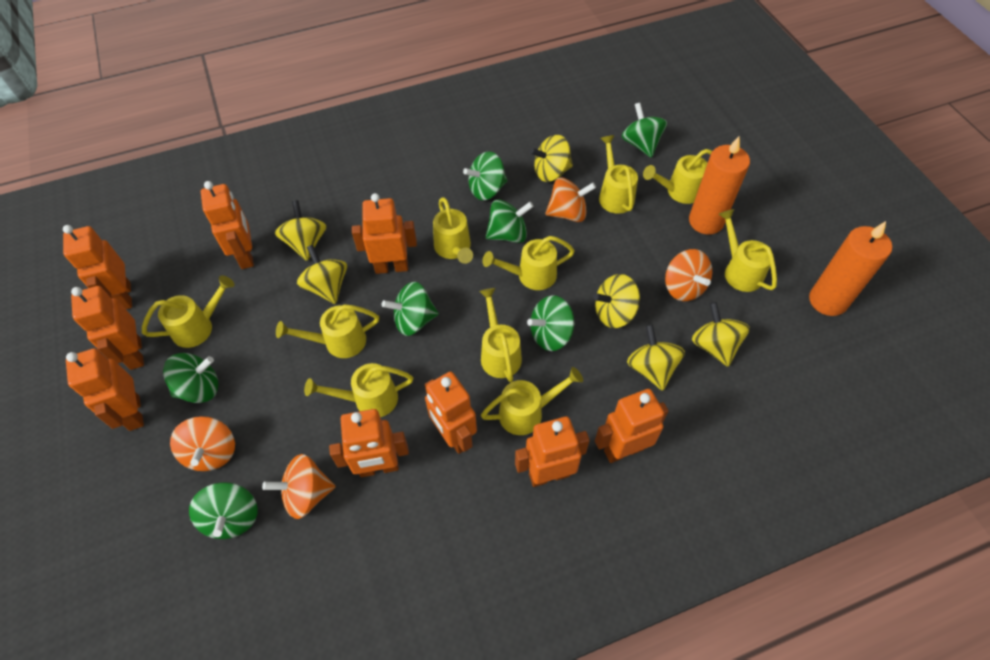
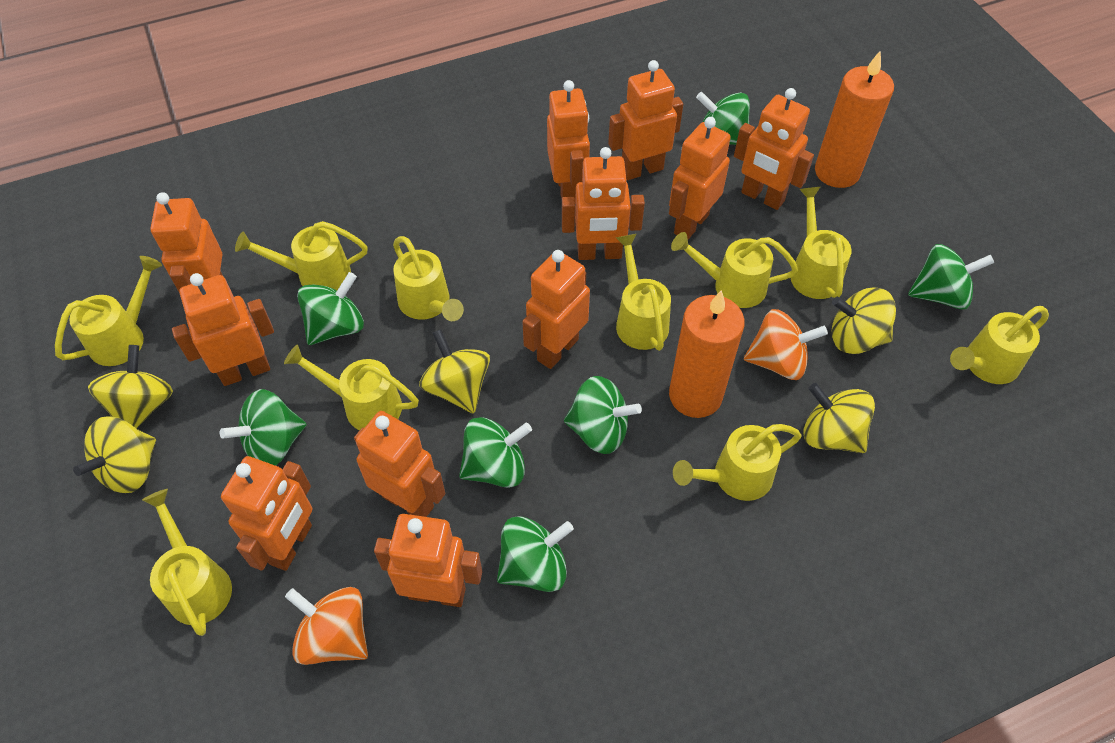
orange robot: 9 -> 11
orange spinning top: 4 -> 2
yellow spinning top: 6 -> 5

